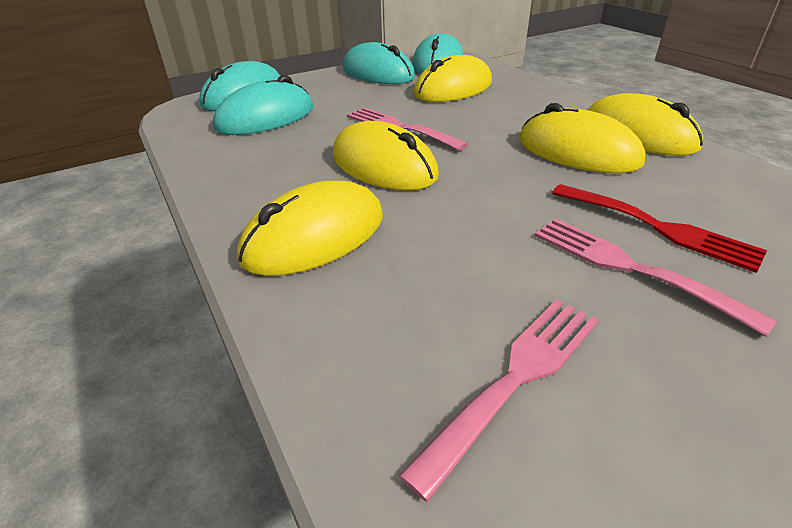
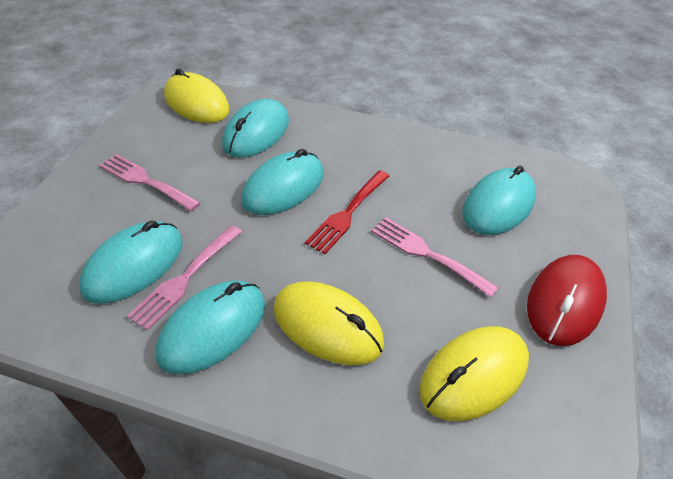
red mouse: 0 -> 1
turquoise mouse: 4 -> 5
yellow mouse: 5 -> 3

